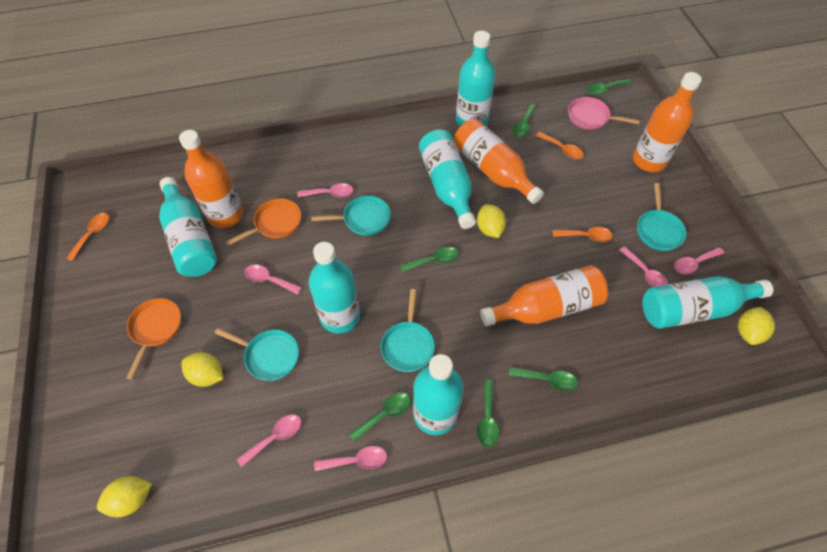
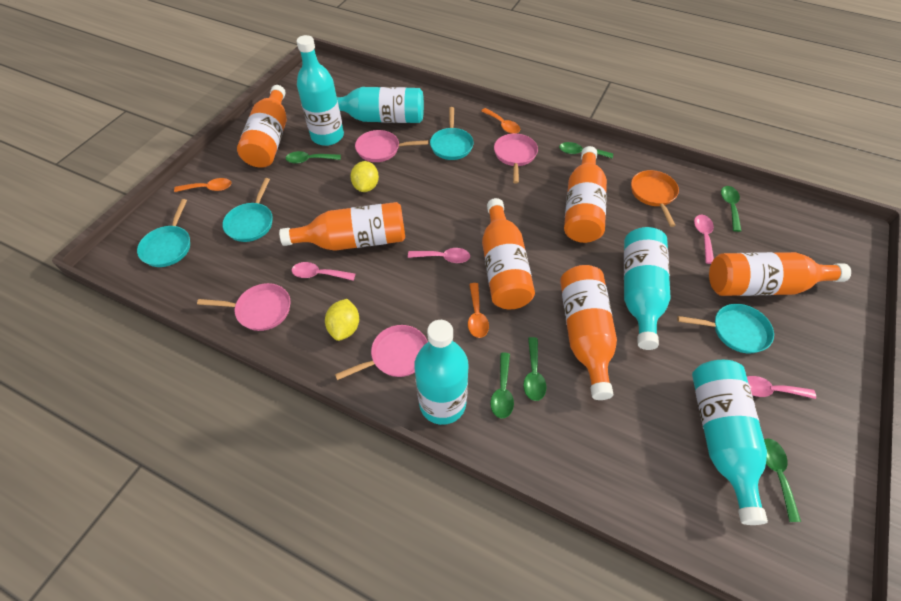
orange bottle: 4 -> 6
orange pan: 2 -> 1
pink pan: 1 -> 4
pink spoon: 6 -> 4
turquoise bottle: 6 -> 5
yellow lemon: 4 -> 2

